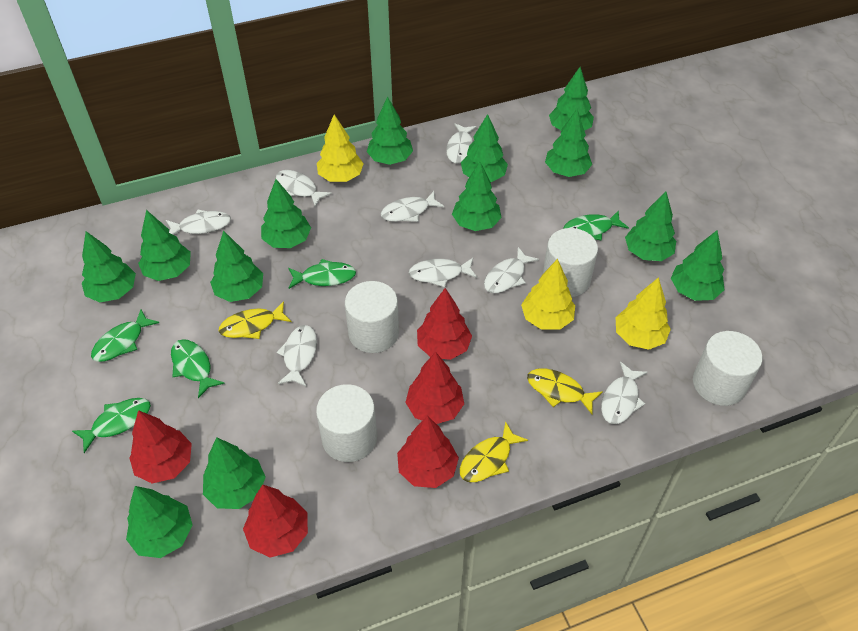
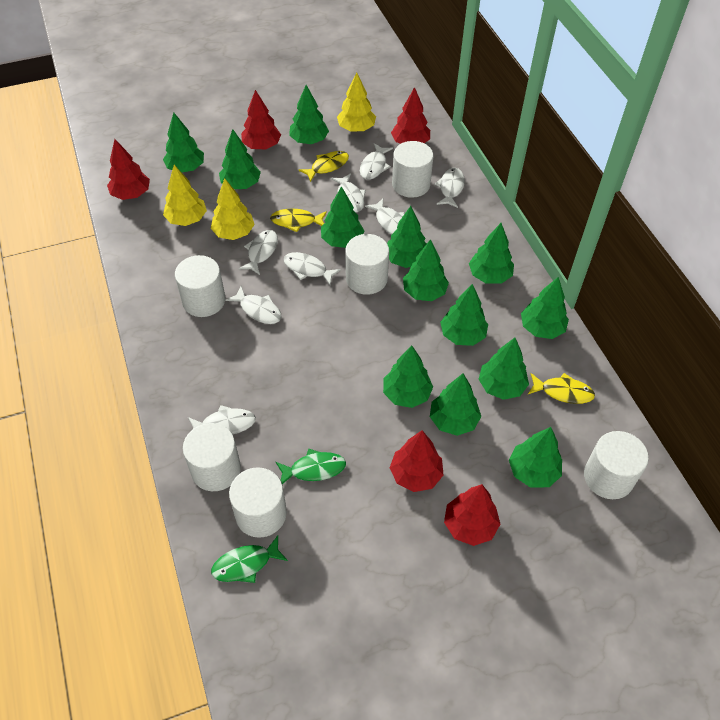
green fish: 5 -> 2
white cylinder: 4 -> 6

